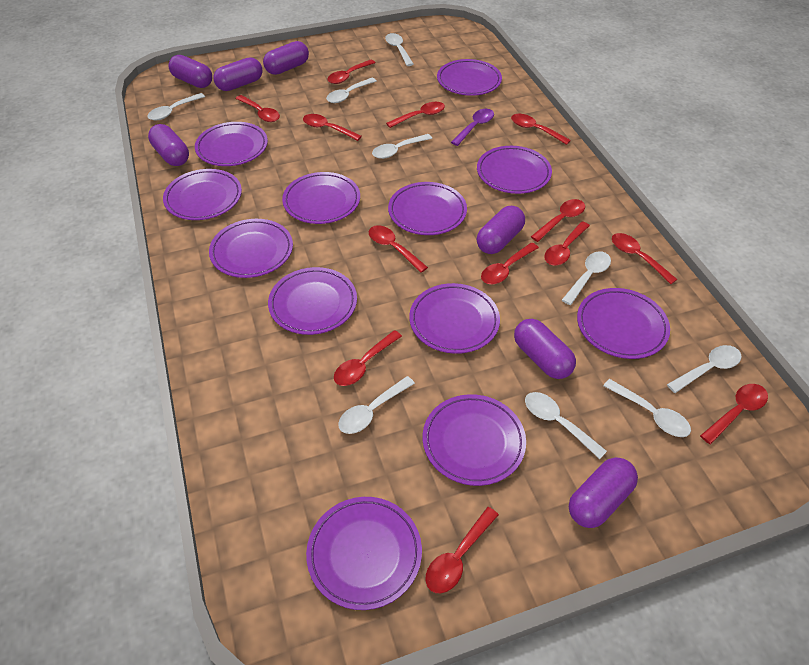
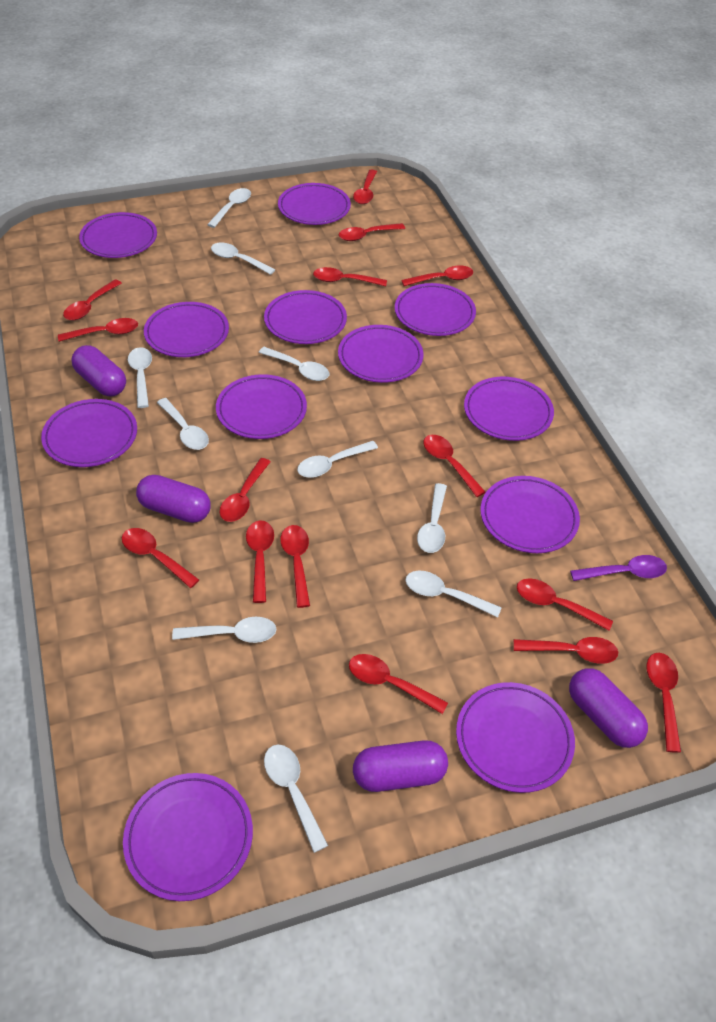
purple capsule: 7 -> 4
red spoon: 13 -> 15
white spoon: 9 -> 10

